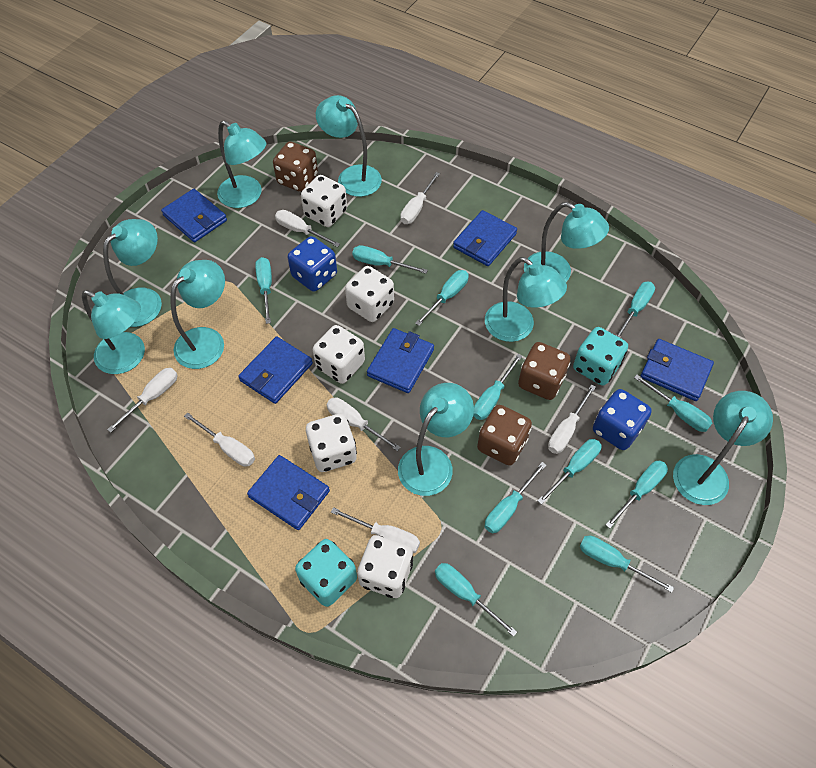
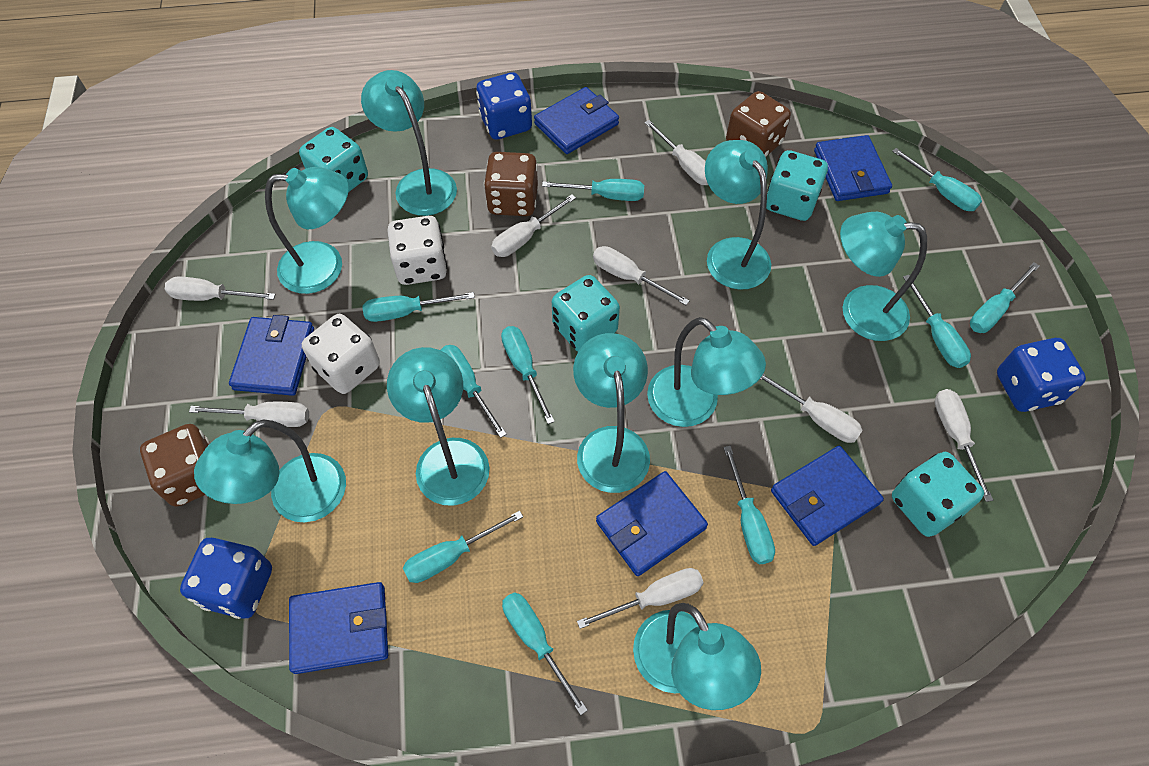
blue dice: 2 -> 3
turquoise dice: 2 -> 4
turquoise screwdriver: 11 -> 10
white dice: 5 -> 2
white screwdriver: 7 -> 8

